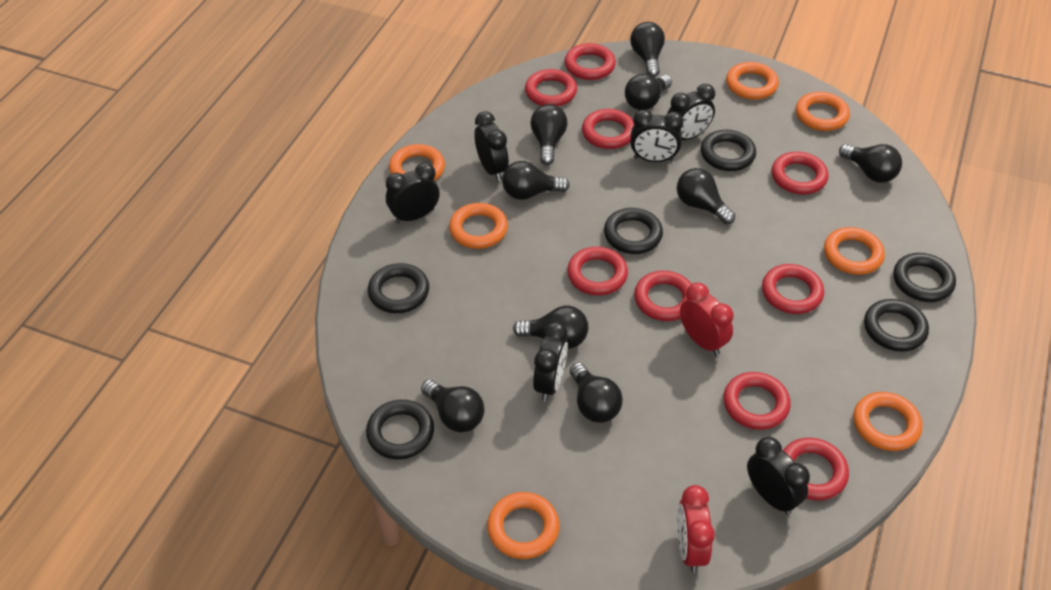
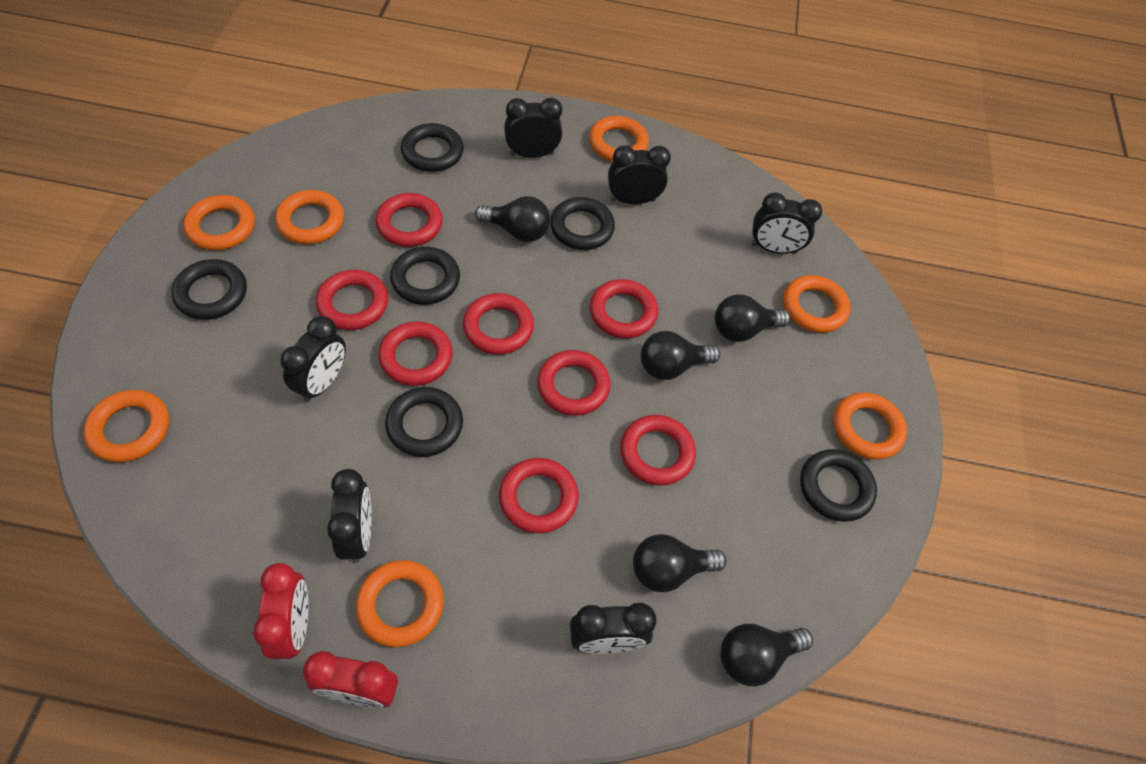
black light bulb: 9 -> 5
red ring: 9 -> 8

